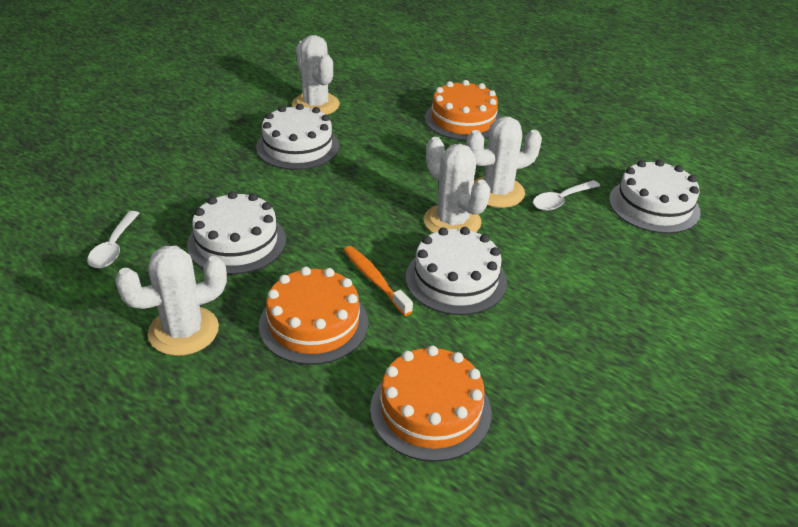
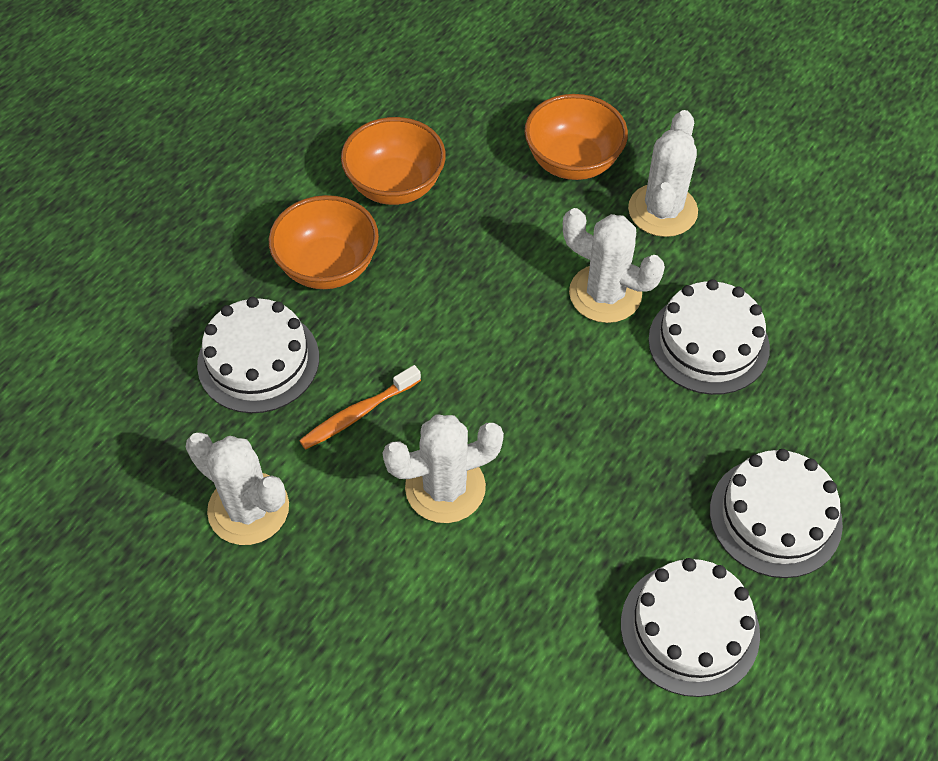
orange bowl: 0 -> 3
orange cake: 3 -> 0
white spoon: 2 -> 0

